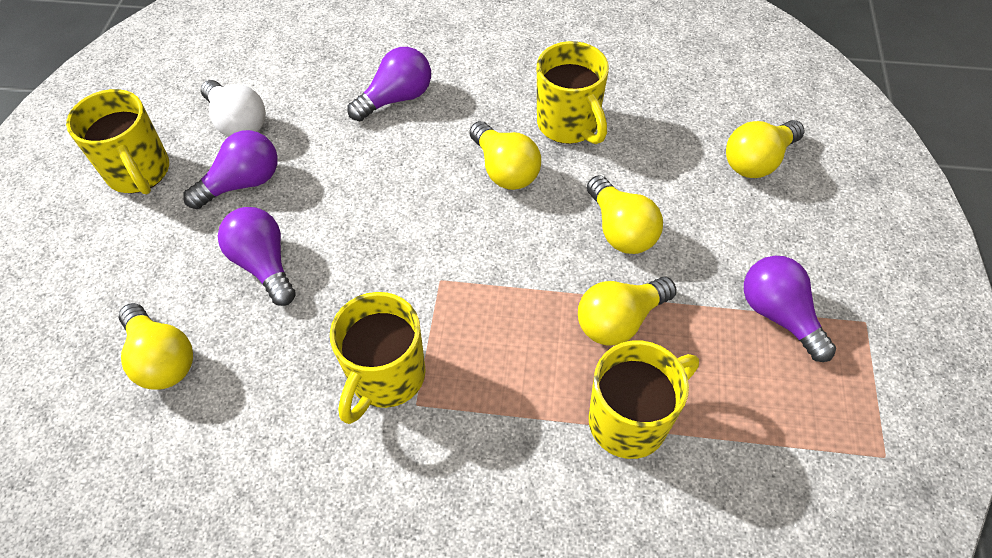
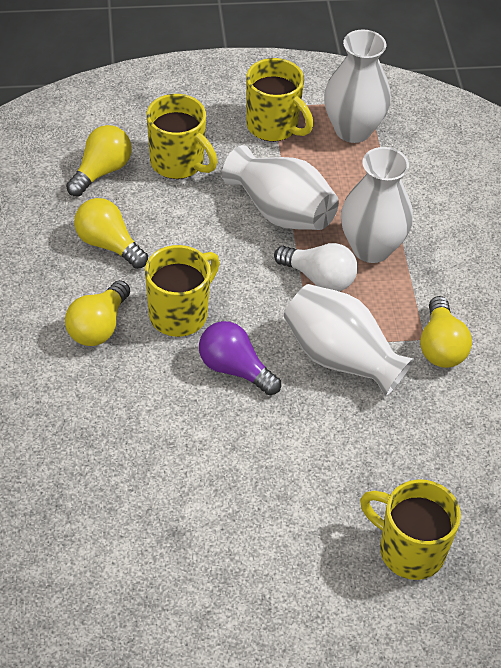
purple light bulb: 4 -> 1
white vase: 0 -> 4
yellow light bulb: 5 -> 4

